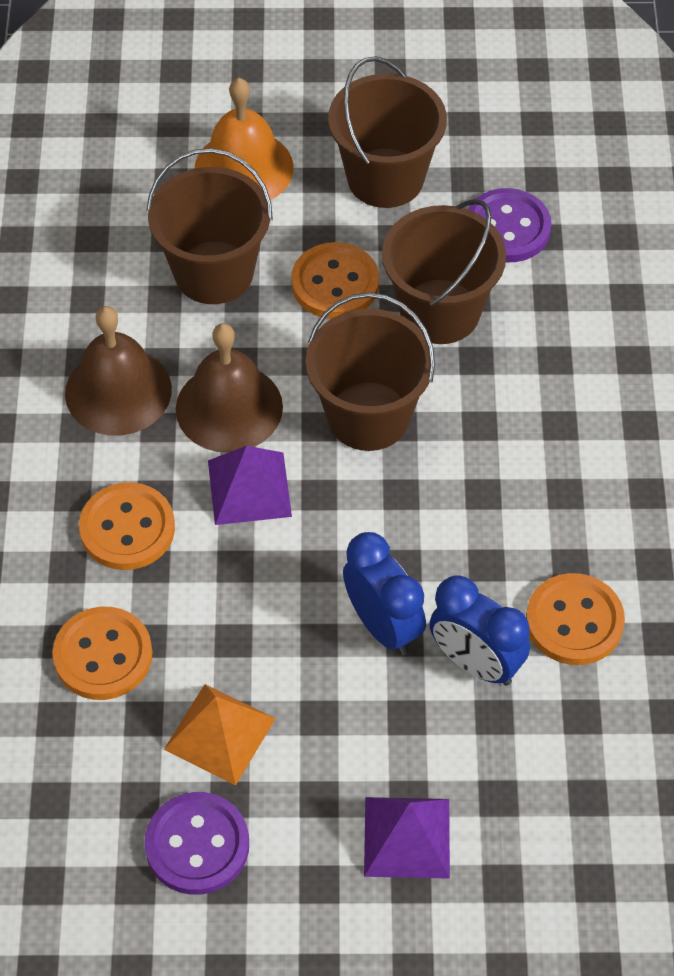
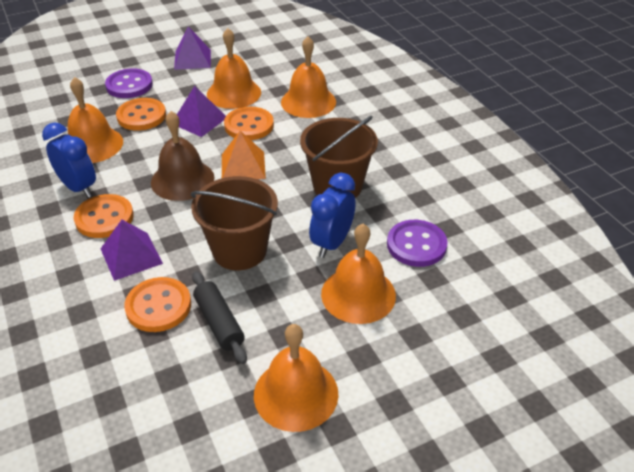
black rolling pin: 0 -> 1
brown bell: 2 -> 1
brown bucket: 4 -> 2
orange bell: 1 -> 5
purple pyramid: 2 -> 3

